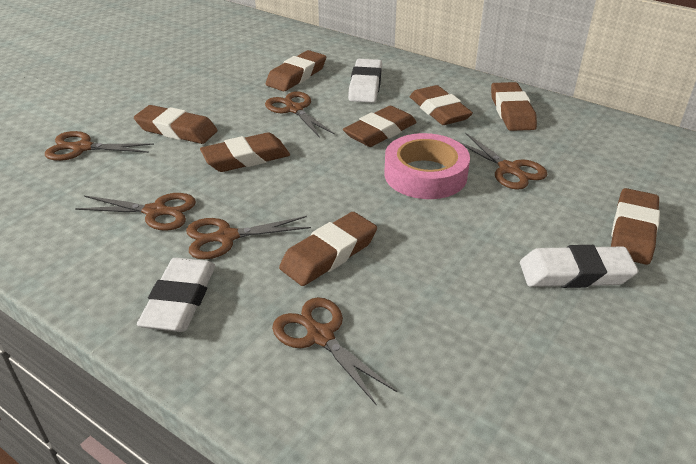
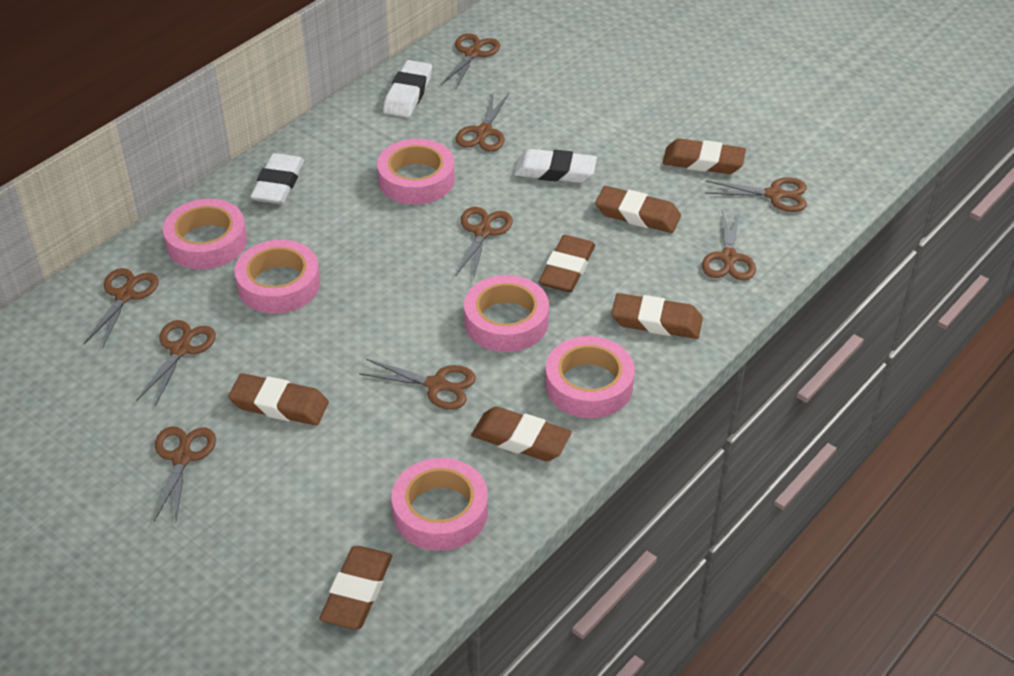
brown eraser: 8 -> 7
brown scissors: 6 -> 9
pink tape: 1 -> 6

